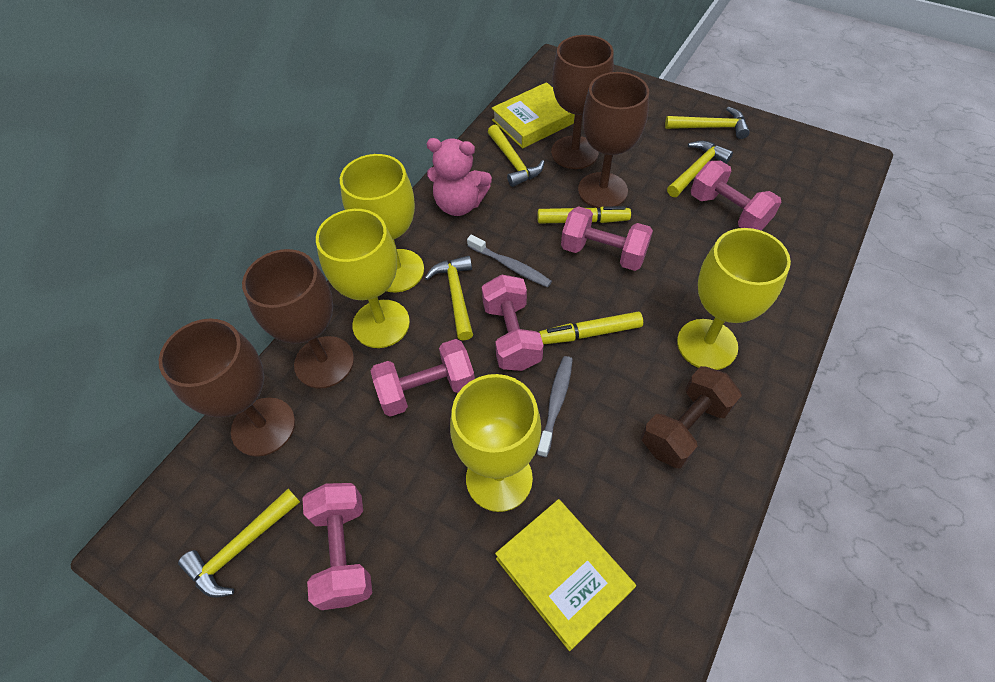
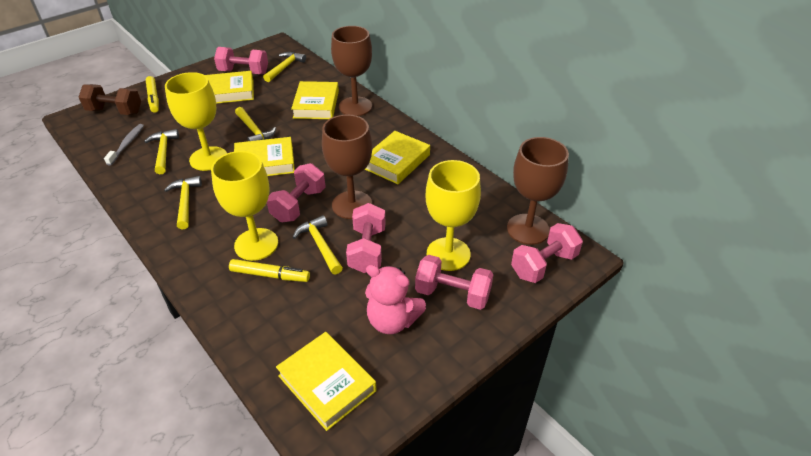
brown goblet: 4 -> 3
grey toothbrush: 2 -> 1
yellow book: 2 -> 5
yellow goblet: 4 -> 3

